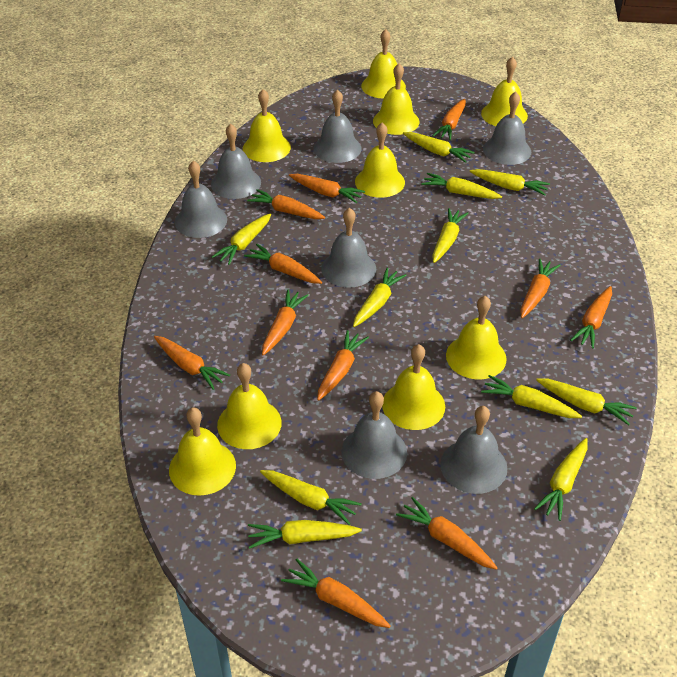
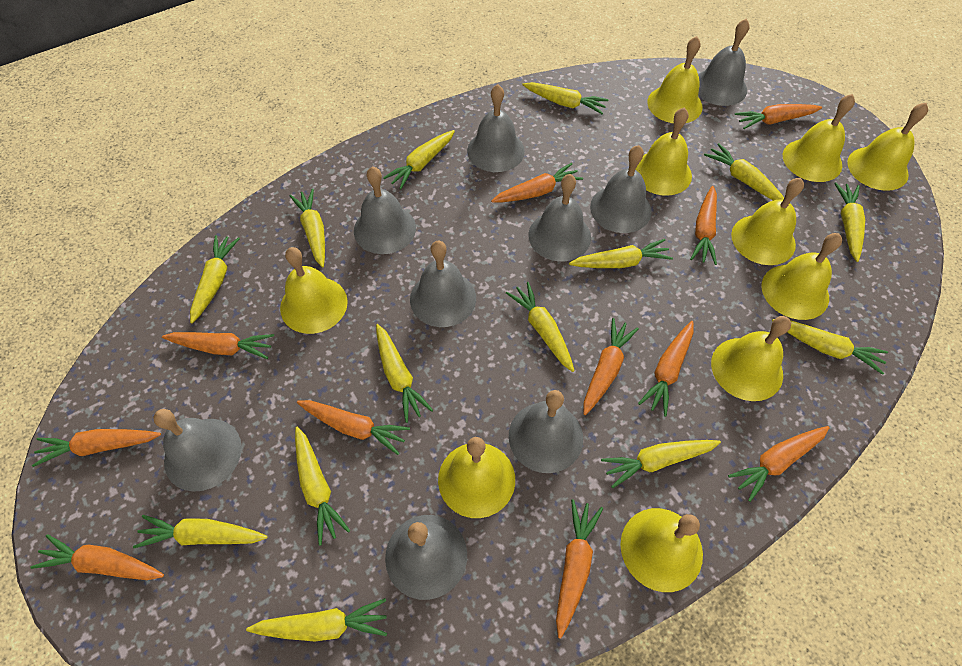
grey bell: 7 -> 9
yellow bell: 9 -> 10
yellow carrot: 11 -> 14

